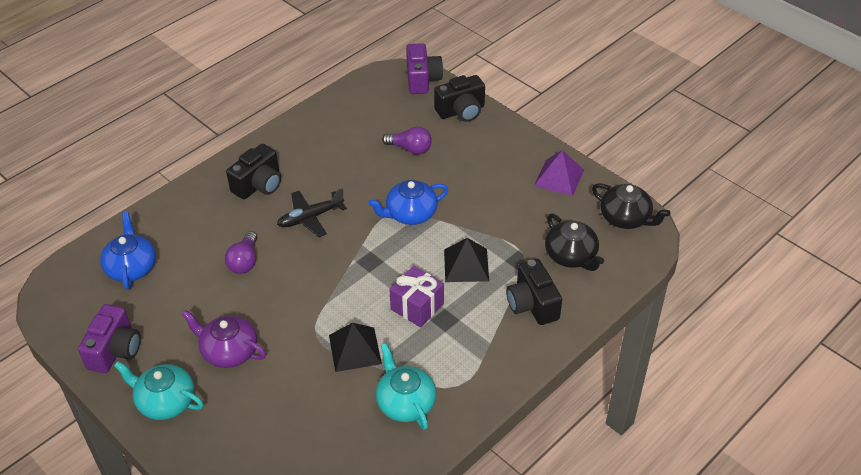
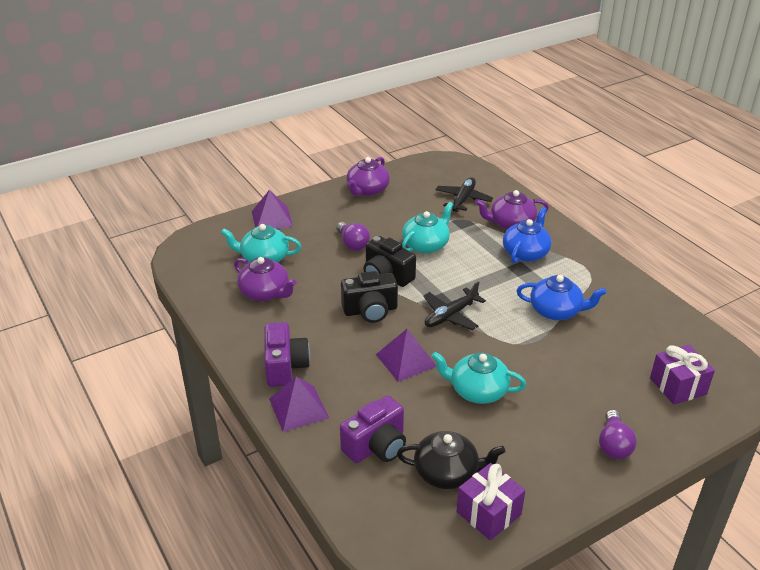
black camera: 3 -> 2
black plane: 1 -> 2
black pyramid: 2 -> 0
black teapot: 2 -> 1
purple gift: 1 -> 2
purple pyramid: 1 -> 3
purple teapot: 1 -> 3
turquoise teapot: 2 -> 3

